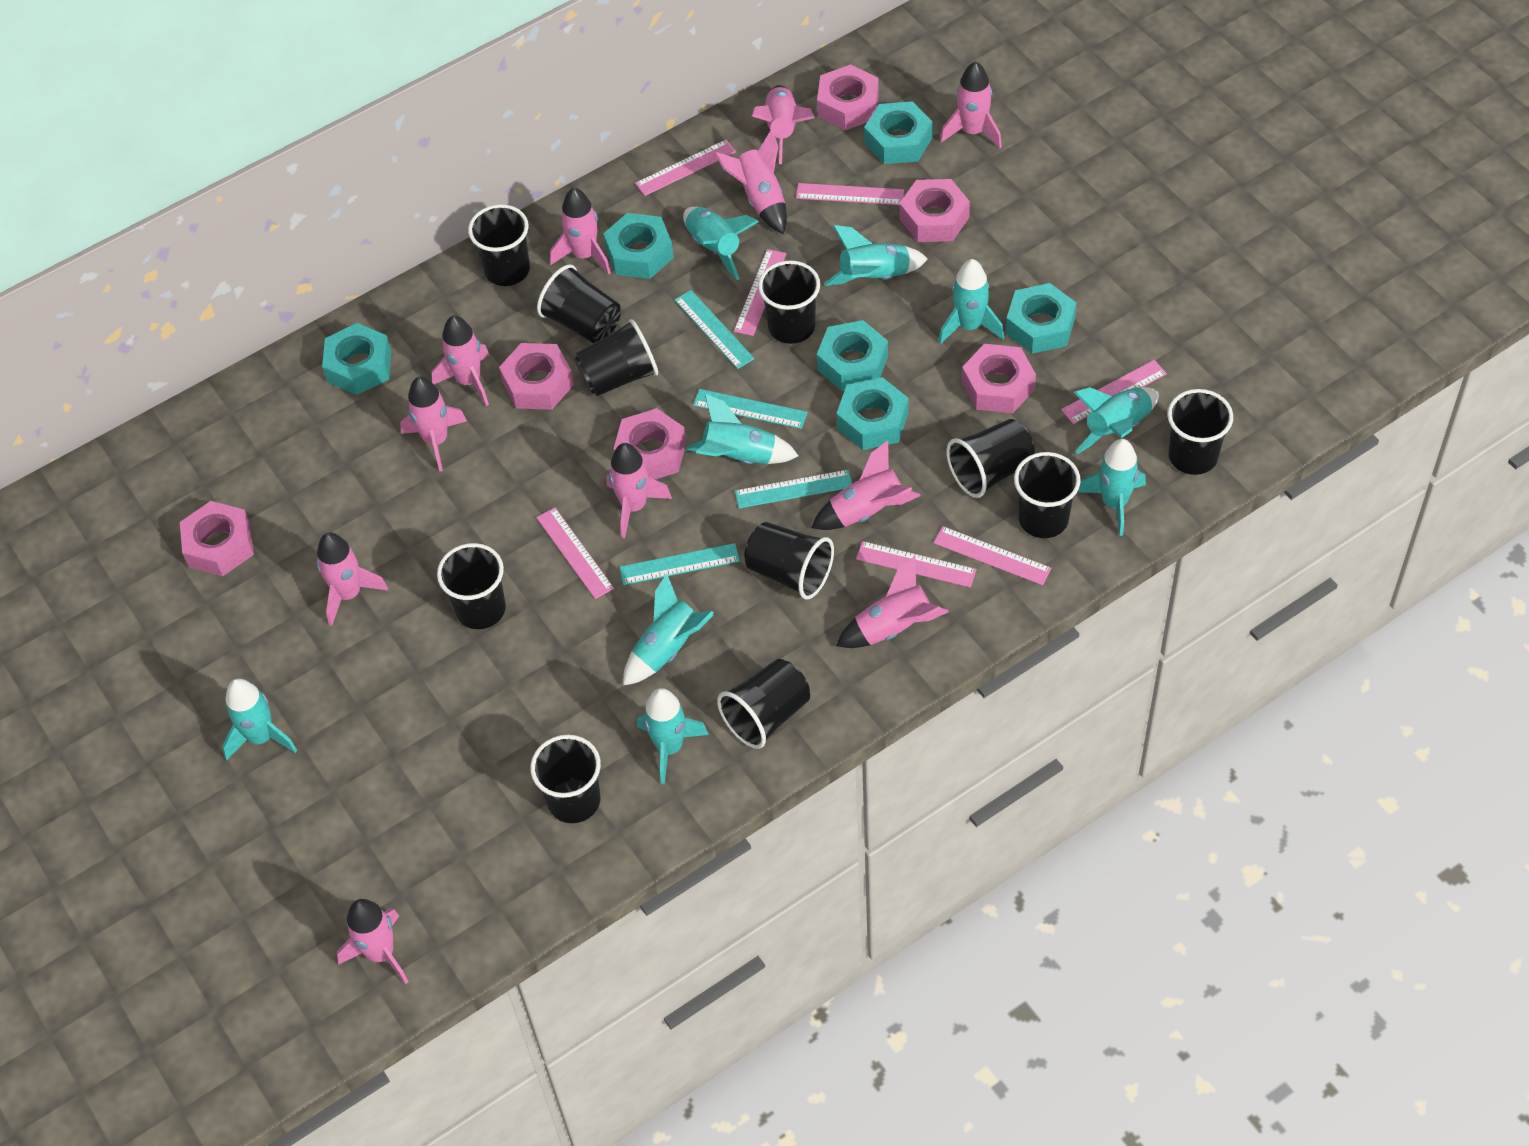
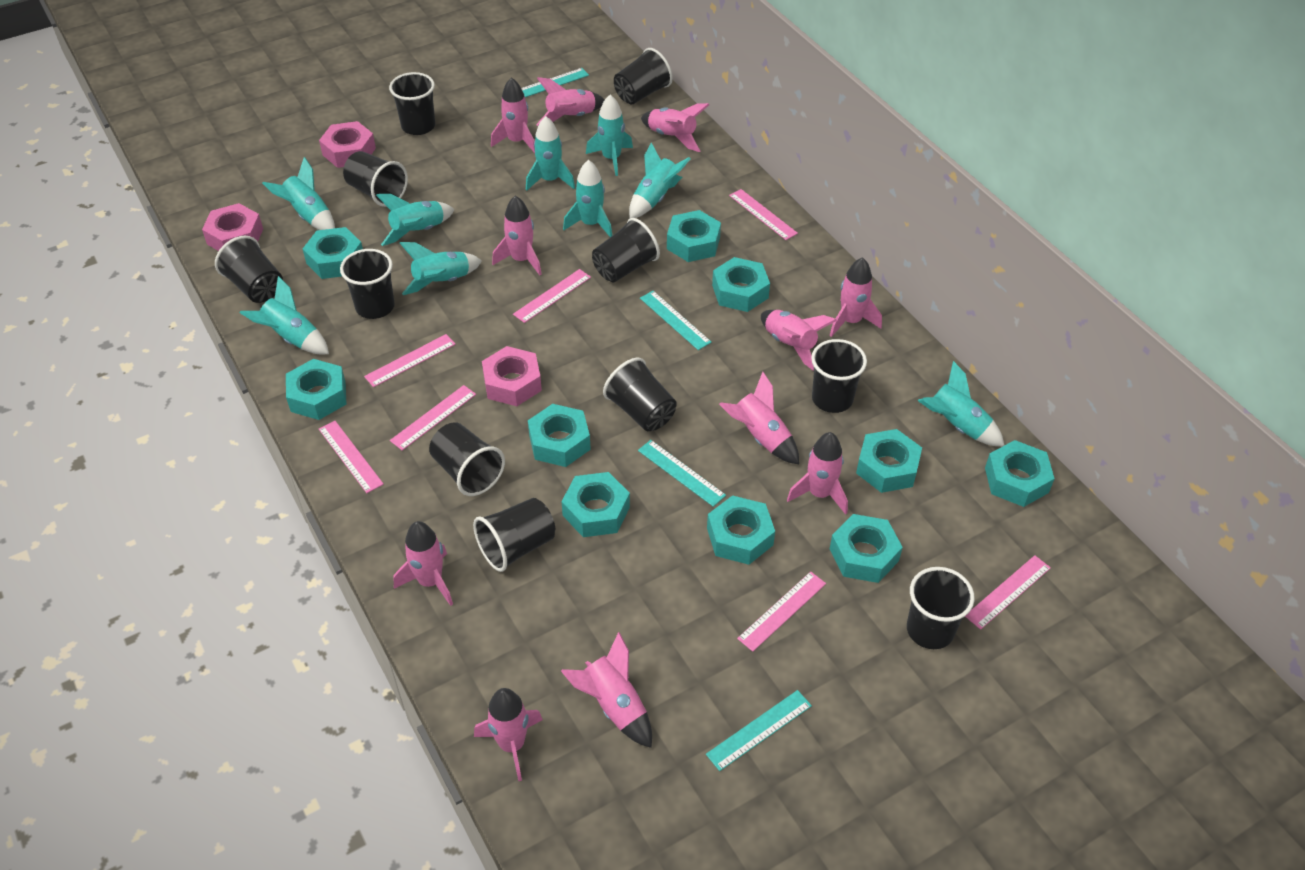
pink nut: 6 -> 3
turquoise nut: 6 -> 10

